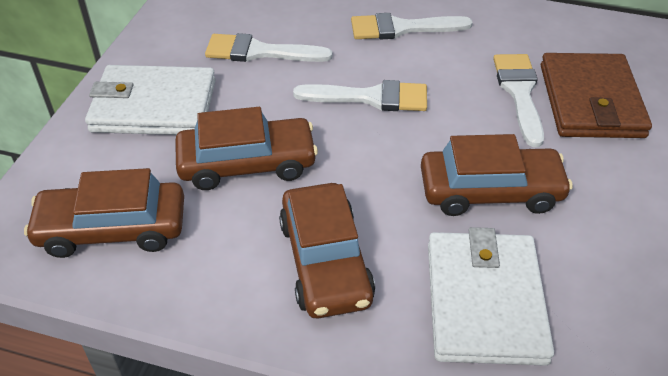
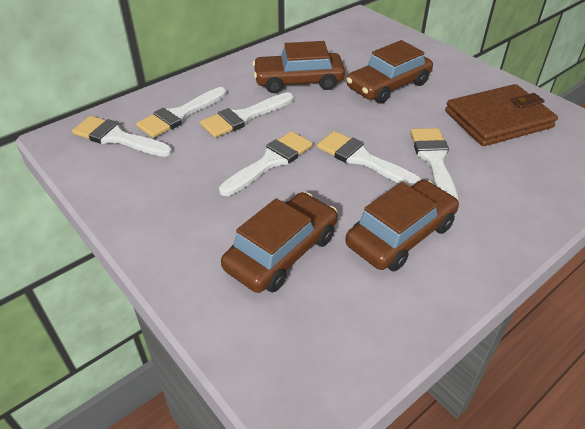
white brush: 4 -> 6
white wallet: 2 -> 0

